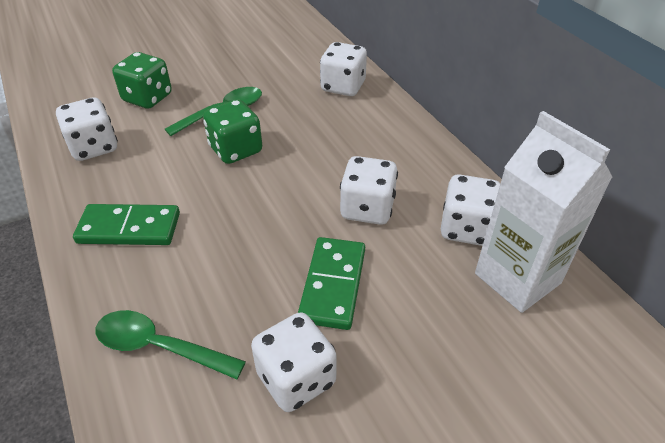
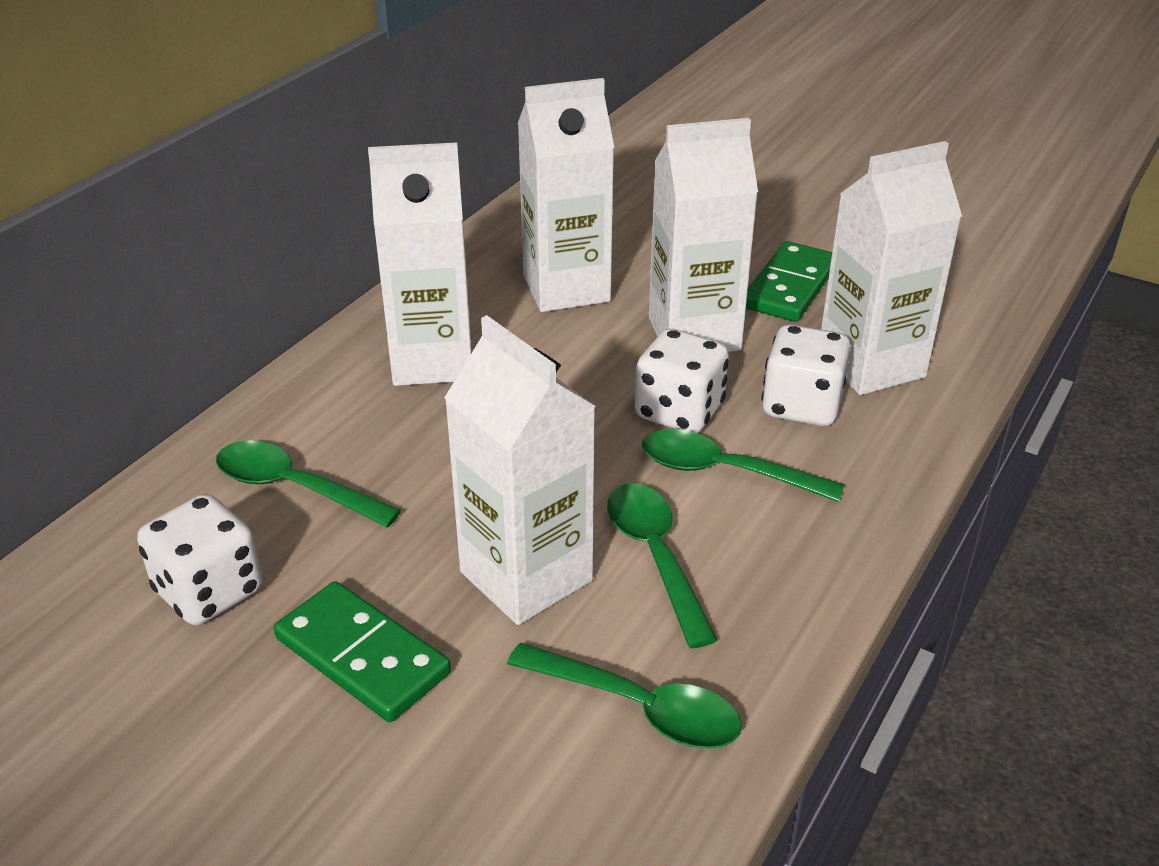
green dice: 2 -> 0
green spoon: 2 -> 4
white carton: 1 -> 5
white dice: 5 -> 3

